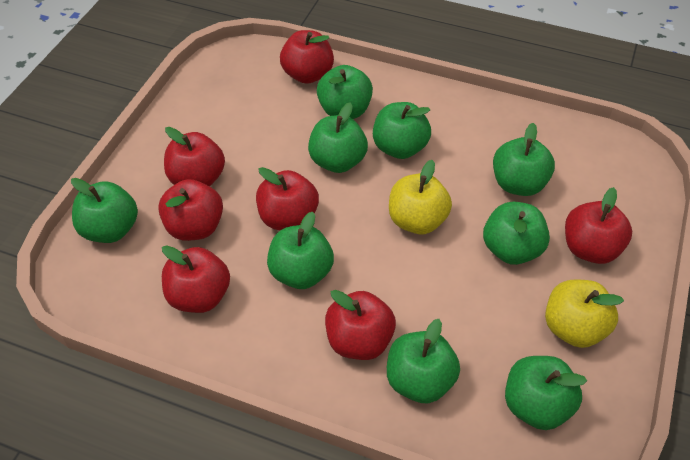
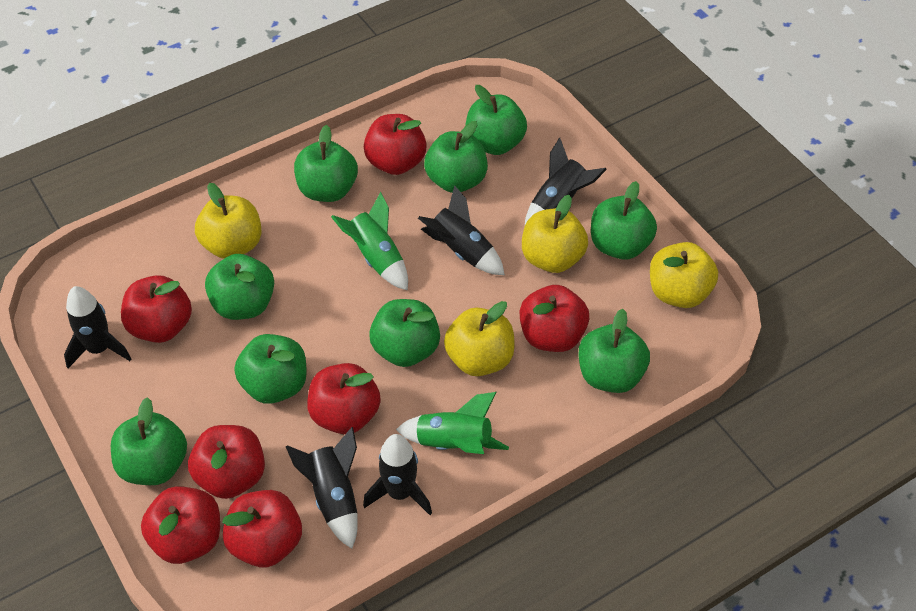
black rocket: 0 -> 5
green rocket: 0 -> 2
yellow apple: 2 -> 4

